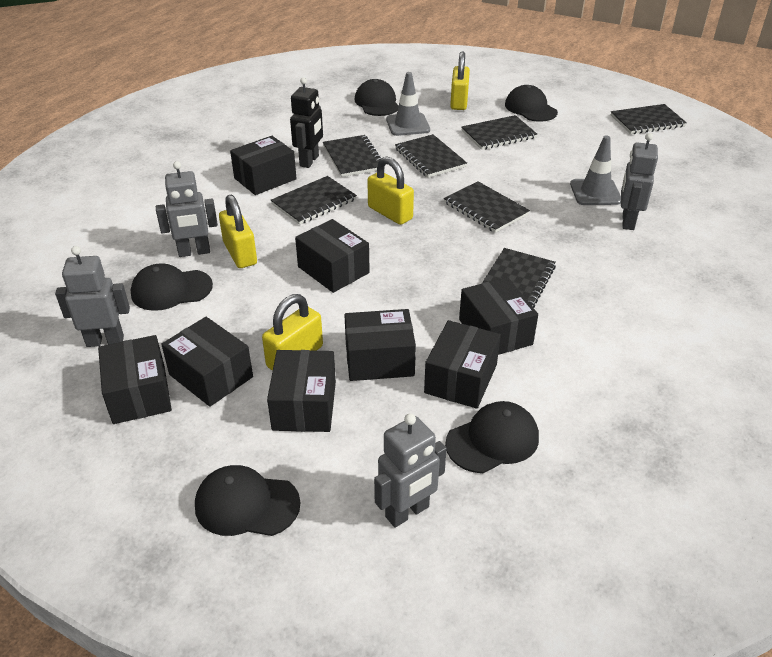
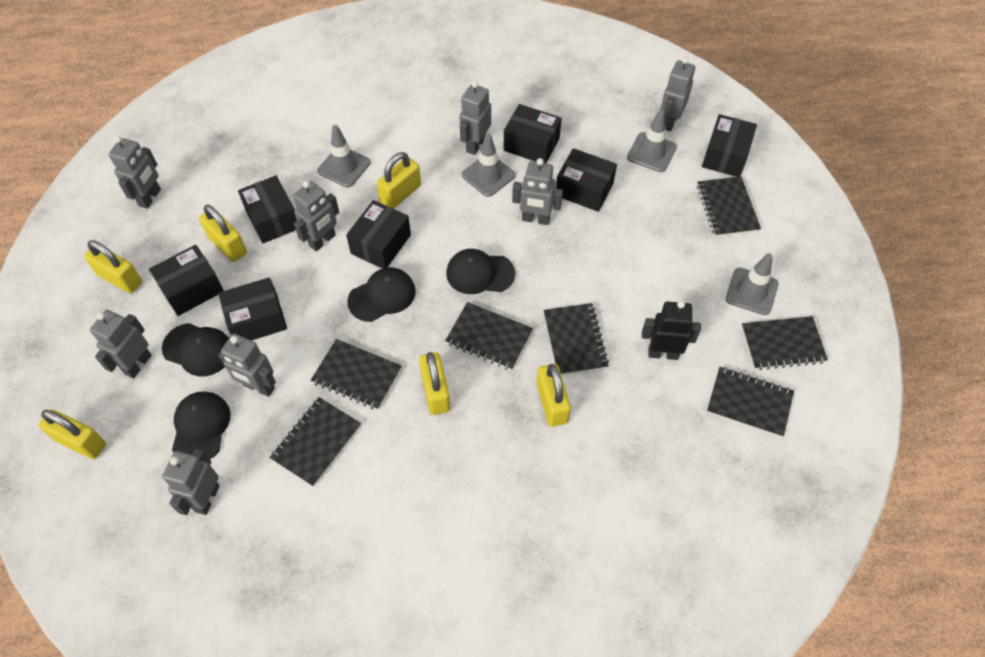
black box: 8 -> 7
black cap: 5 -> 4
grey robot: 4 -> 8
grey traffic cone: 2 -> 4
yellow padlock: 4 -> 6

